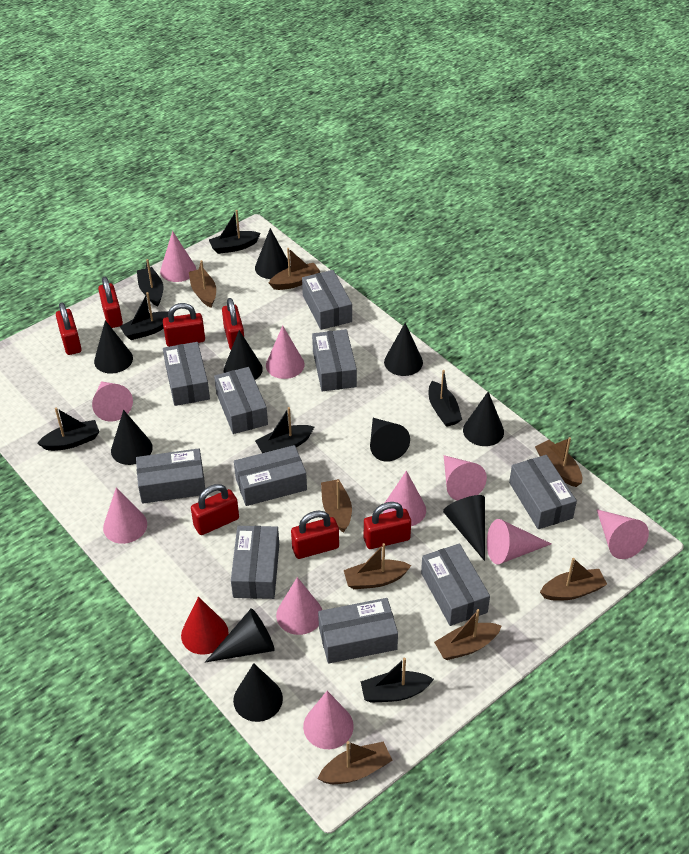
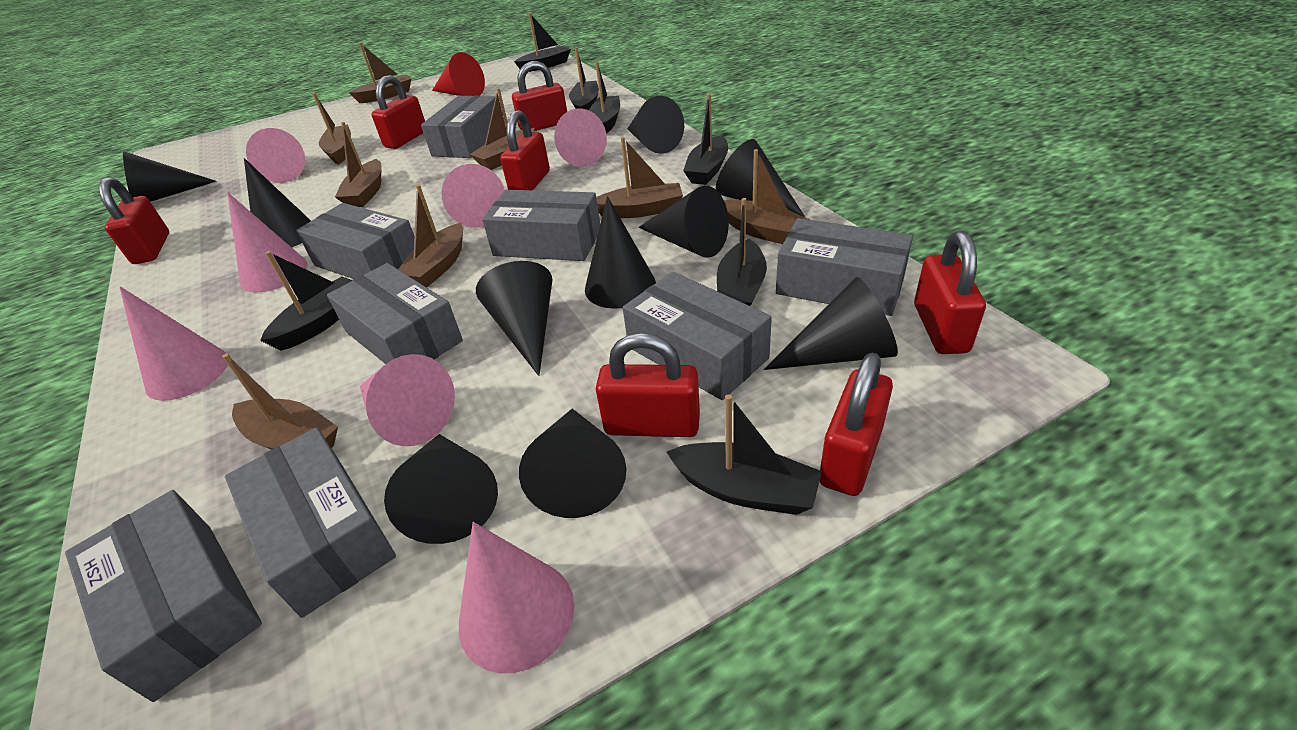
grey box: 10 -> 8
pink cone: 10 -> 7

